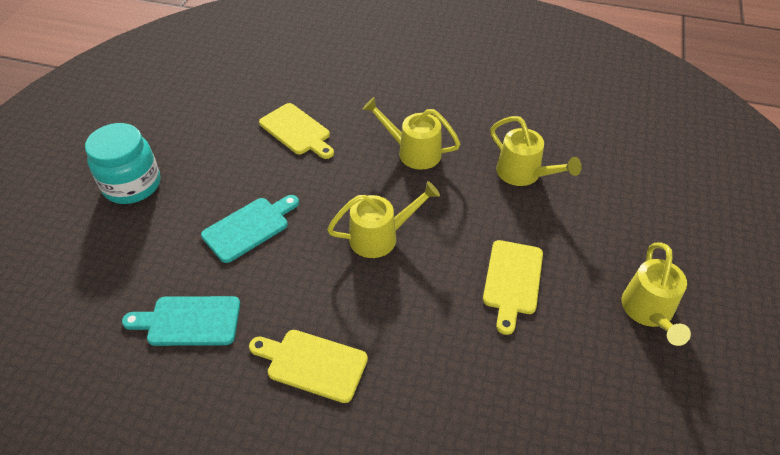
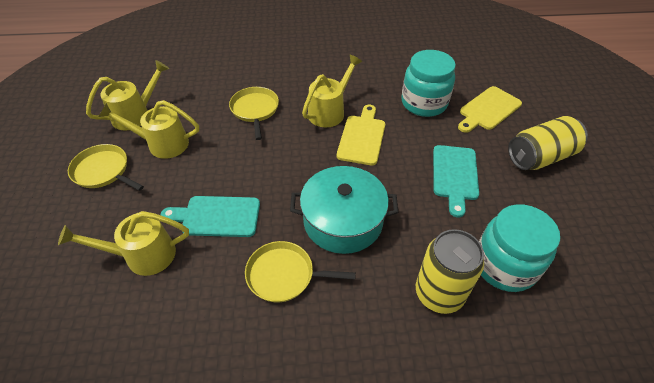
turquoise jar: 1 -> 2
turquoise pot: 0 -> 1
yellow can: 0 -> 2
yellow cutting board: 3 -> 2
yellow pan: 0 -> 3

